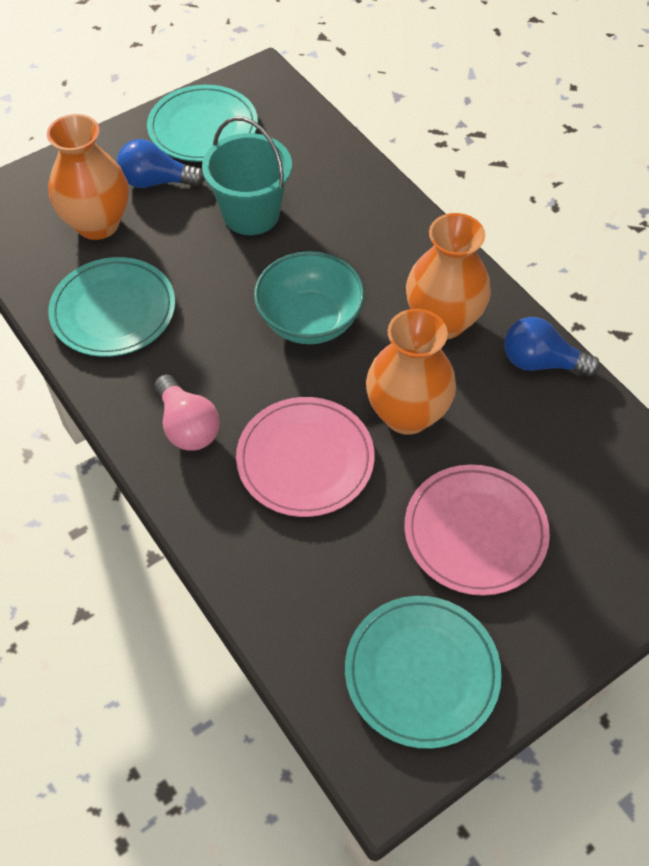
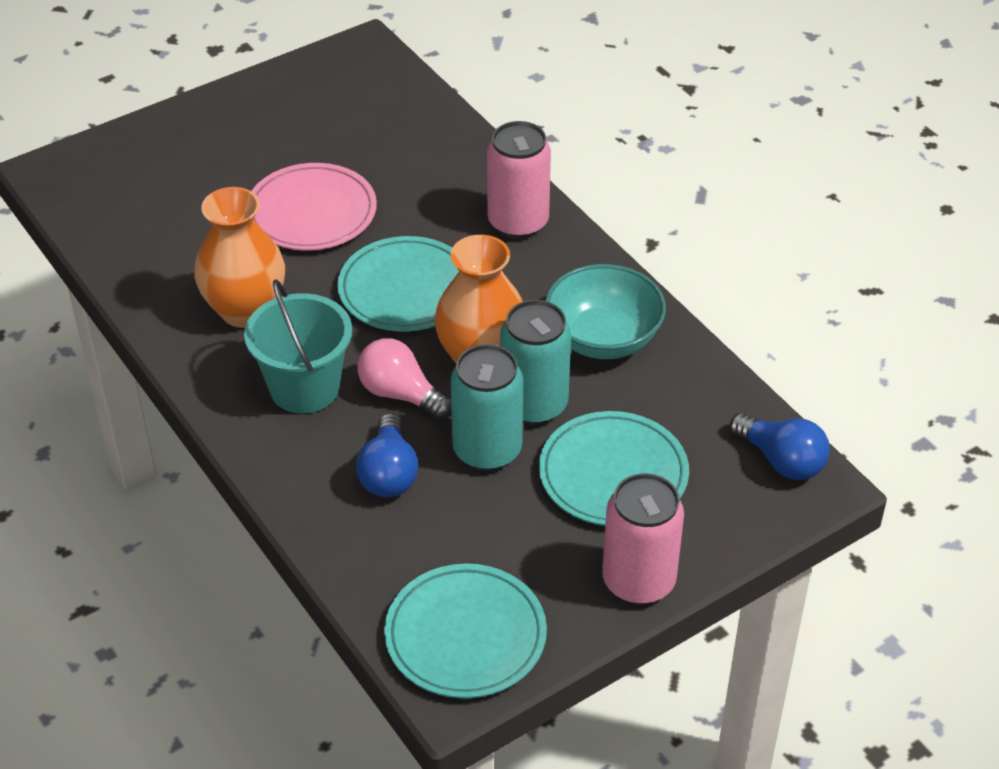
orange vase: 3 -> 2
pink can: 0 -> 2
pink plate: 2 -> 1
turquoise can: 0 -> 2

